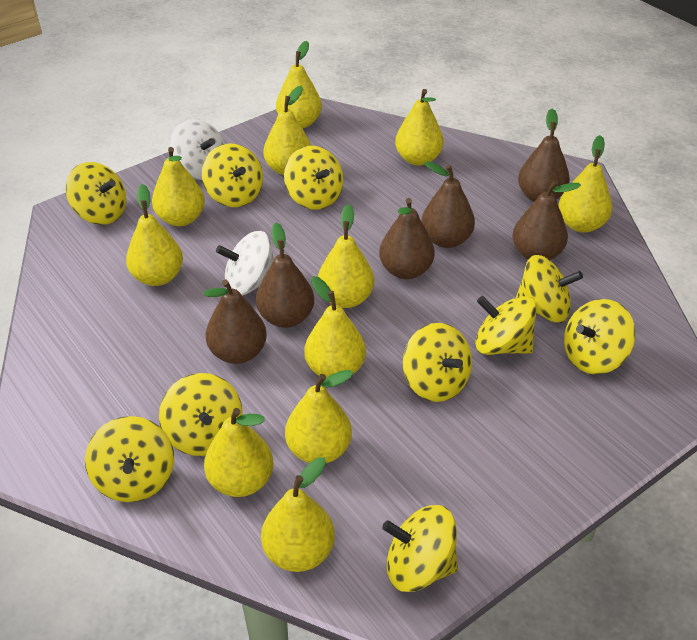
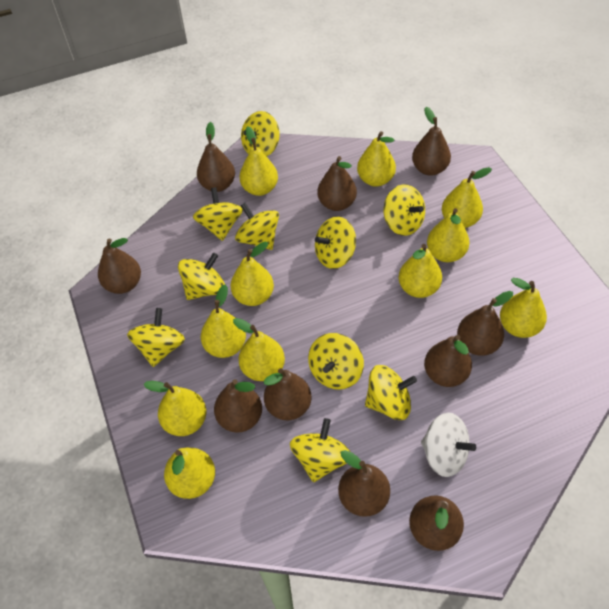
brown pear: 6 -> 10
white spinning top: 2 -> 1

